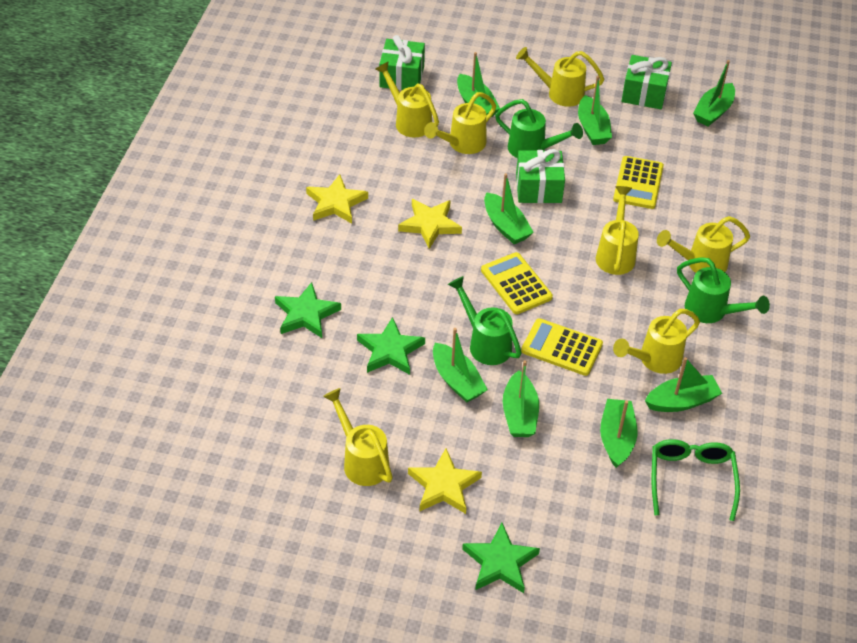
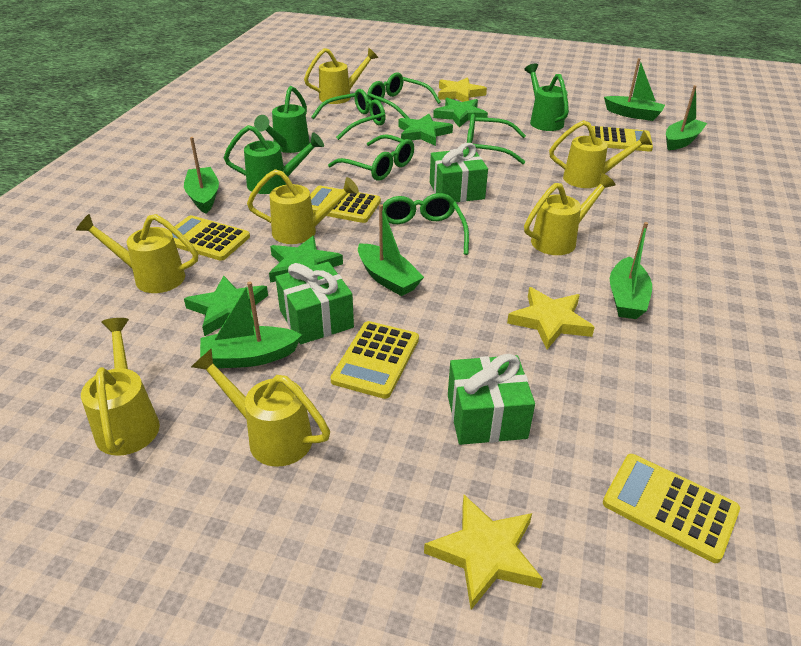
green boat: 8 -> 6
green glasses: 1 -> 5
green star: 3 -> 4
yellow calculator: 3 -> 5

